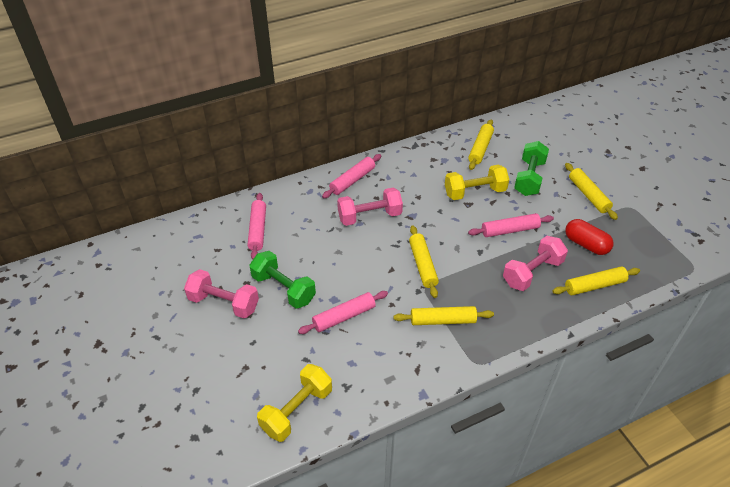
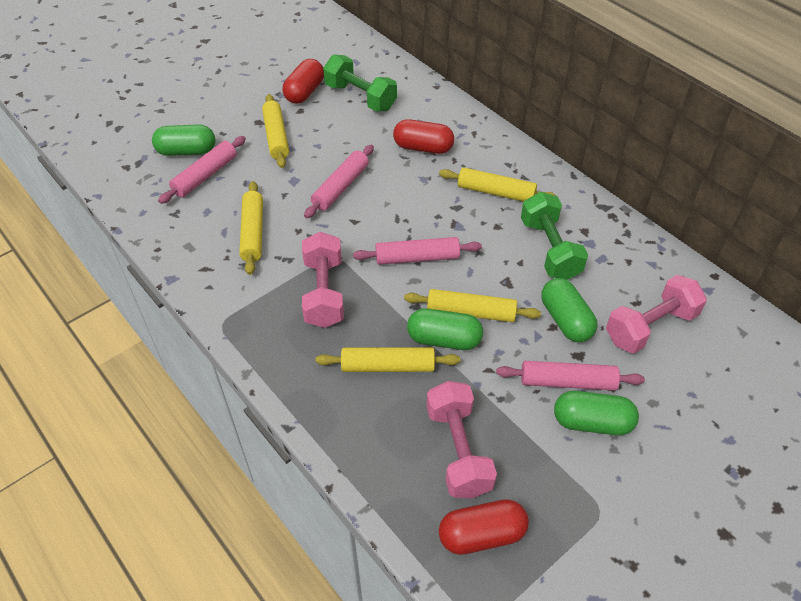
green capsule: 0 -> 4
red capsule: 1 -> 3
yellow dumbbell: 2 -> 0

